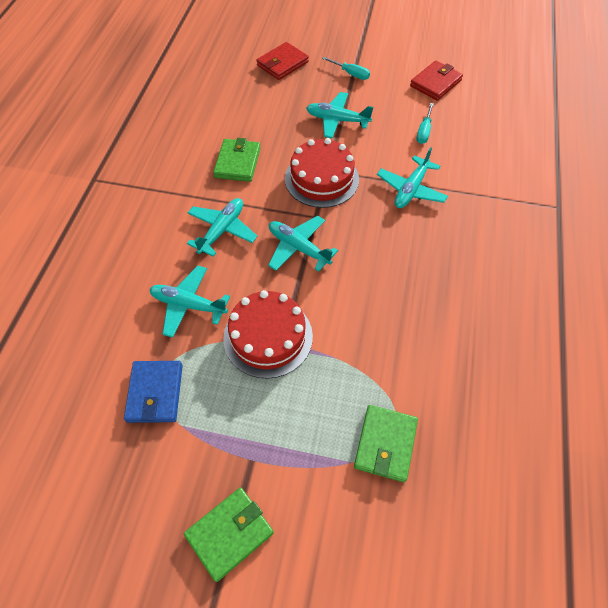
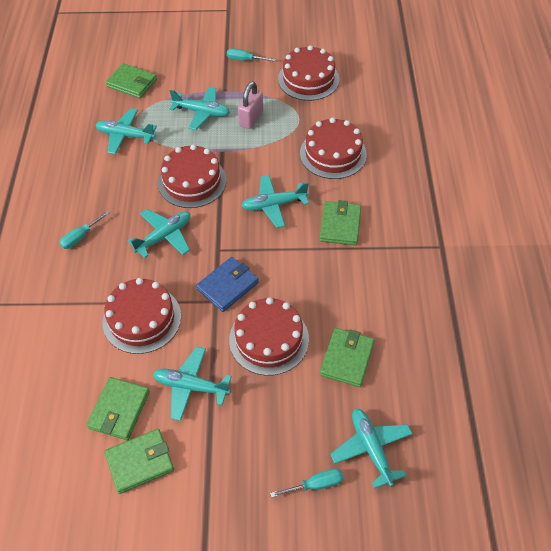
green wallet: 3 -> 5
pink padlock: 0 -> 1
red cake: 2 -> 5
red wallet: 2 -> 0
turquoise plane: 5 -> 6
turquoise screwdriver: 2 -> 3

